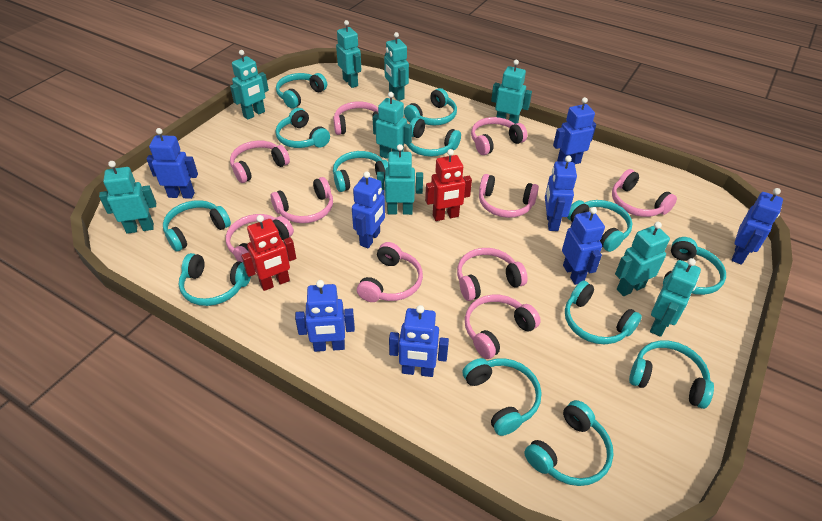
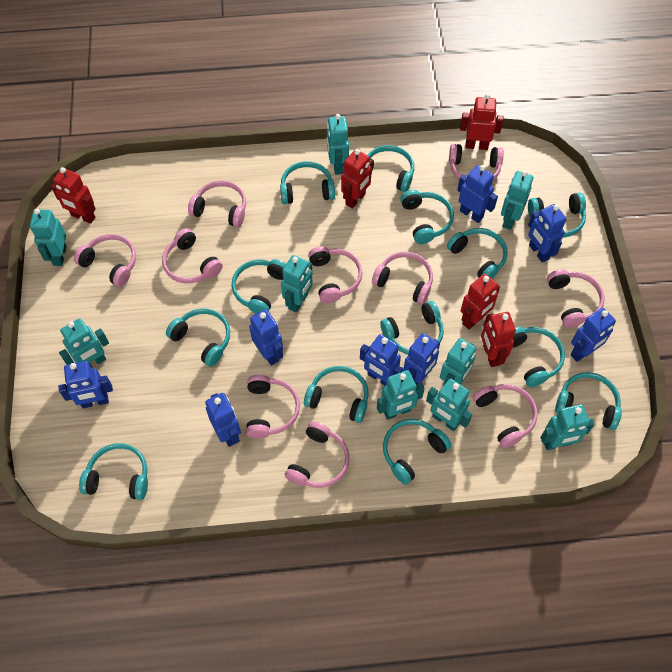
red robot: 2 -> 5

